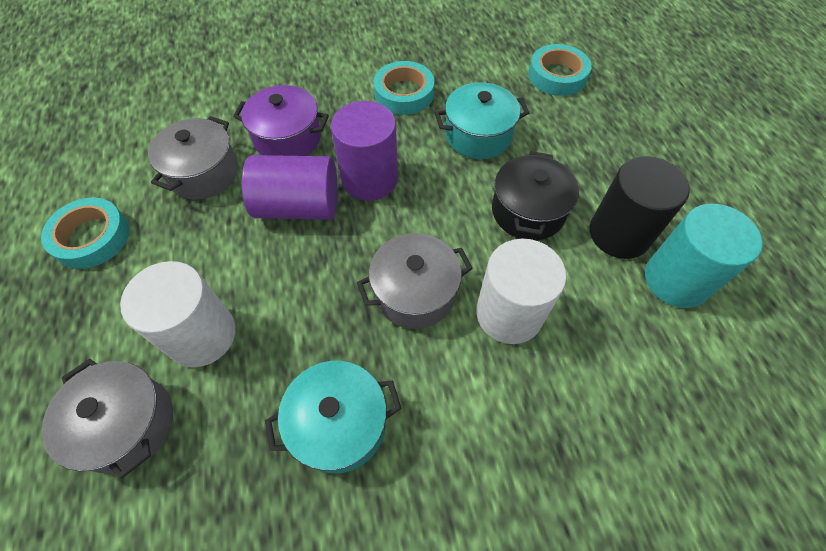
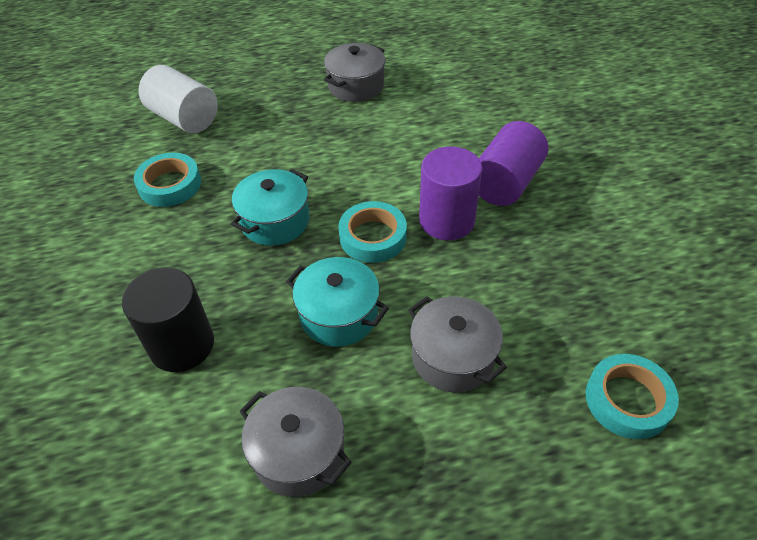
black pot: 1 -> 0
purple pot: 1 -> 0
turquoise cylinder: 1 -> 0
white cylinder: 2 -> 1

